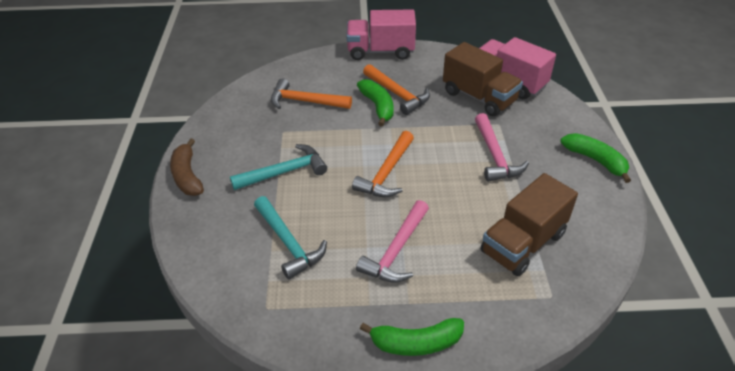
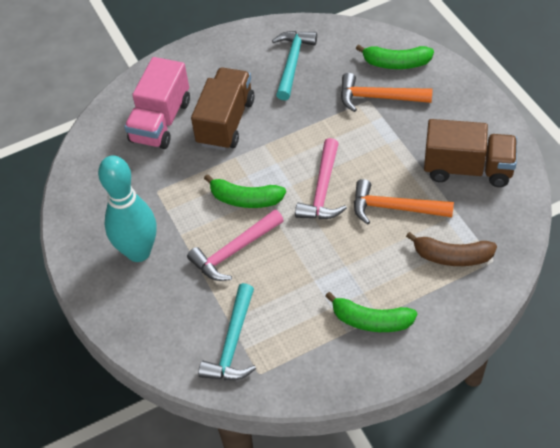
orange hammer: 3 -> 2
pink truck: 2 -> 1
turquoise bowling pin: 0 -> 1

